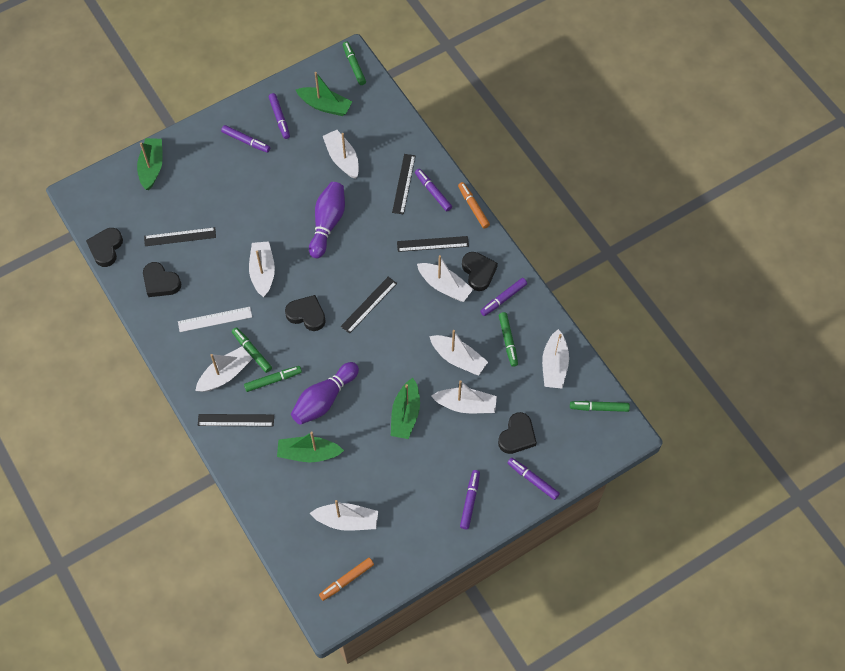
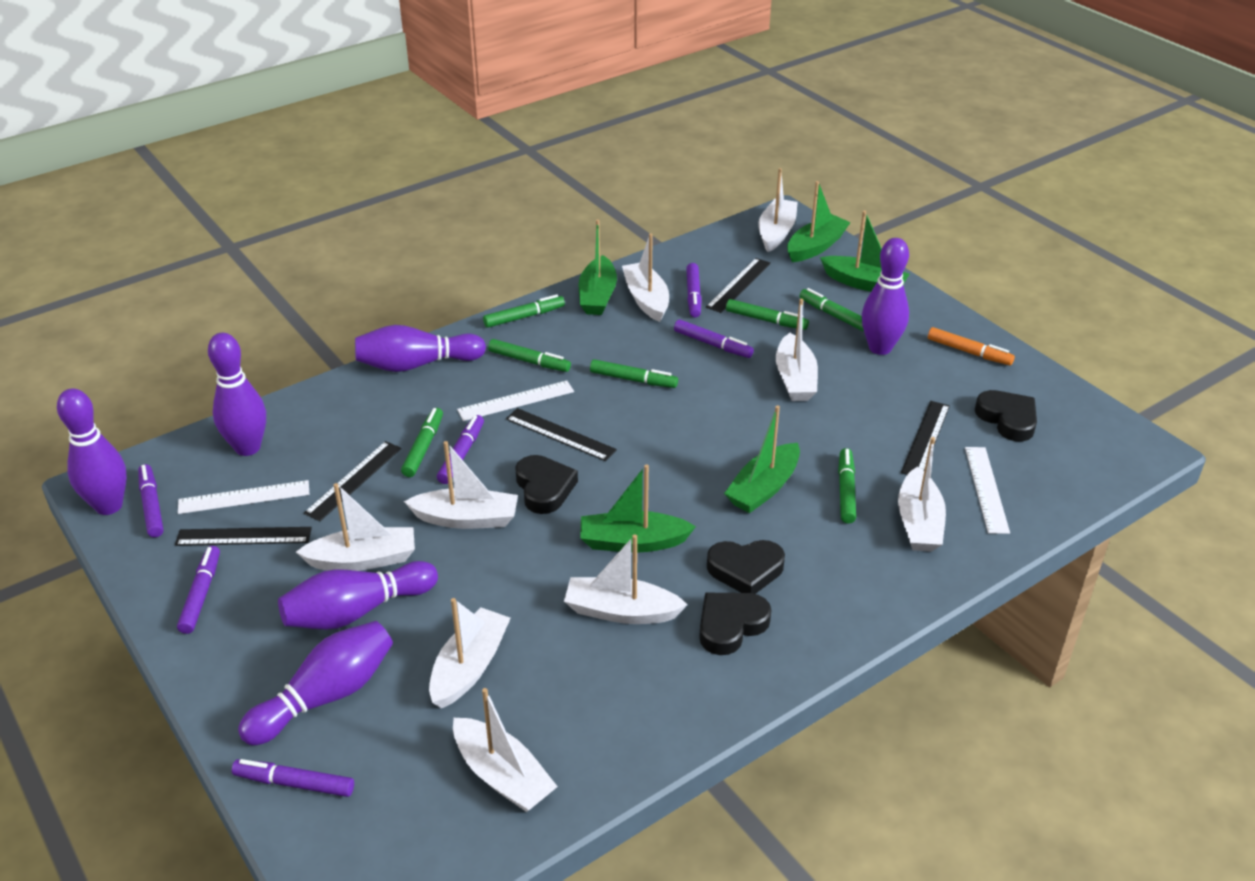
black heart: 5 -> 4
green boat: 4 -> 5
green marker: 5 -> 7
orange marker: 2 -> 1
purple bowling pin: 2 -> 6
white boat: 8 -> 9
white ruler: 1 -> 3

